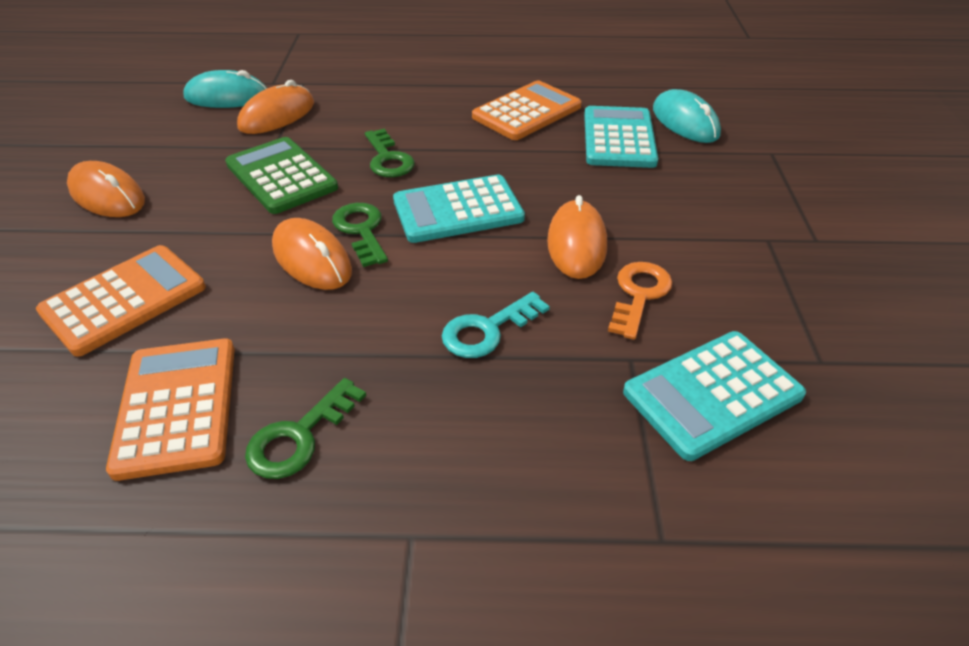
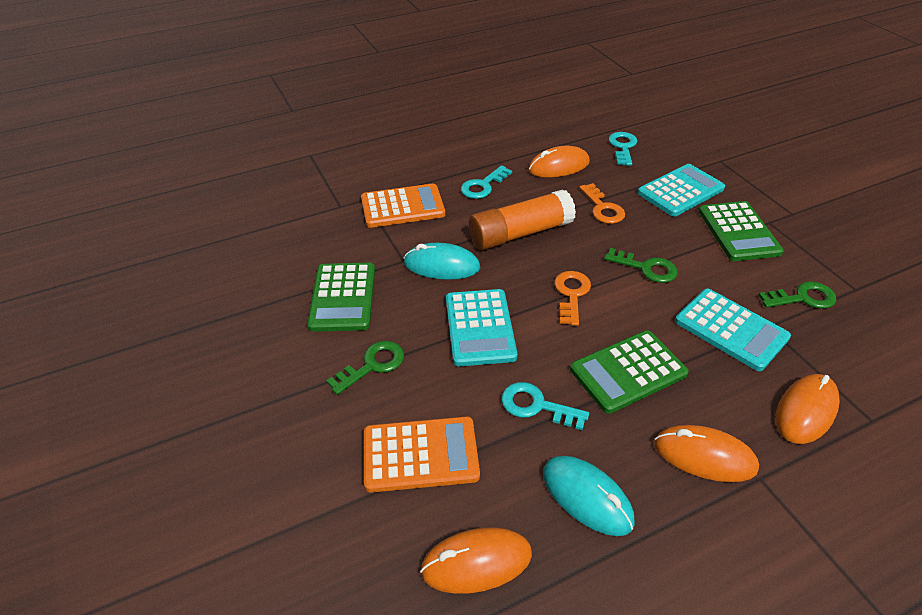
green calculator: 1 -> 3
orange calculator: 3 -> 2
orange glue stick: 0 -> 1
orange key: 1 -> 2
turquoise key: 1 -> 3

